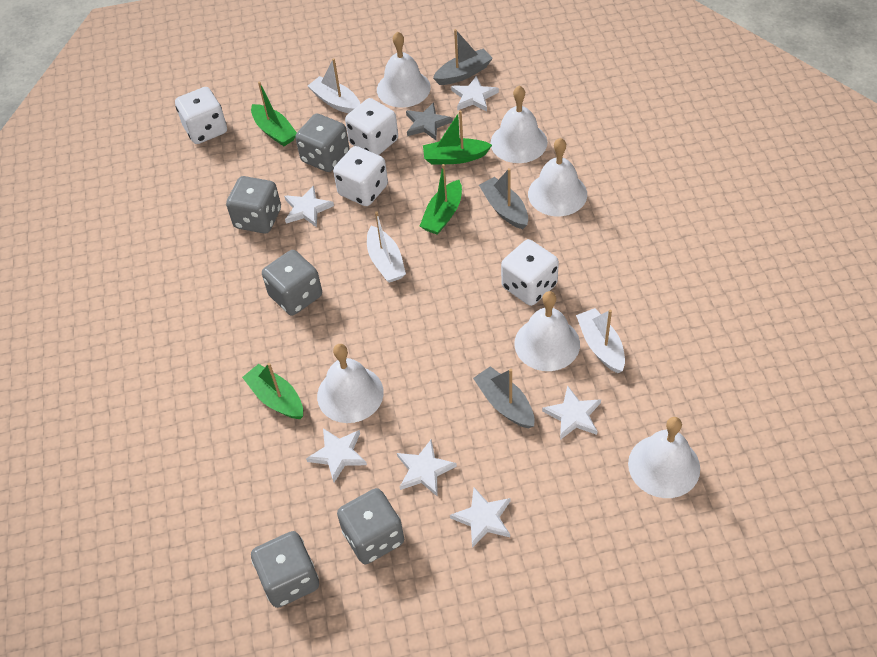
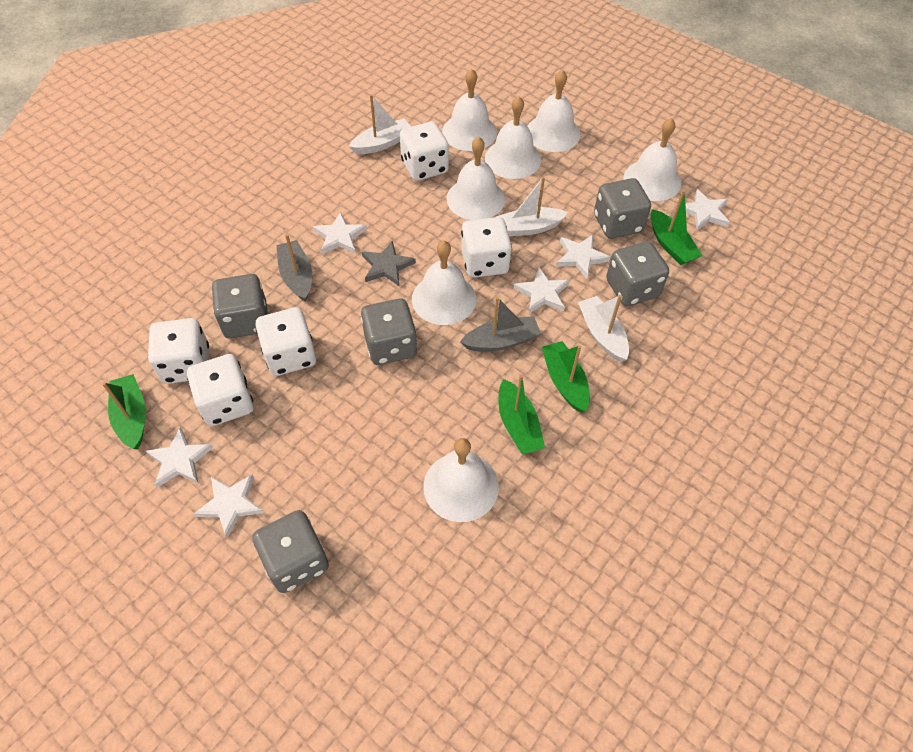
grey boat: 3 -> 2
white bell: 6 -> 7
white dice: 4 -> 5

